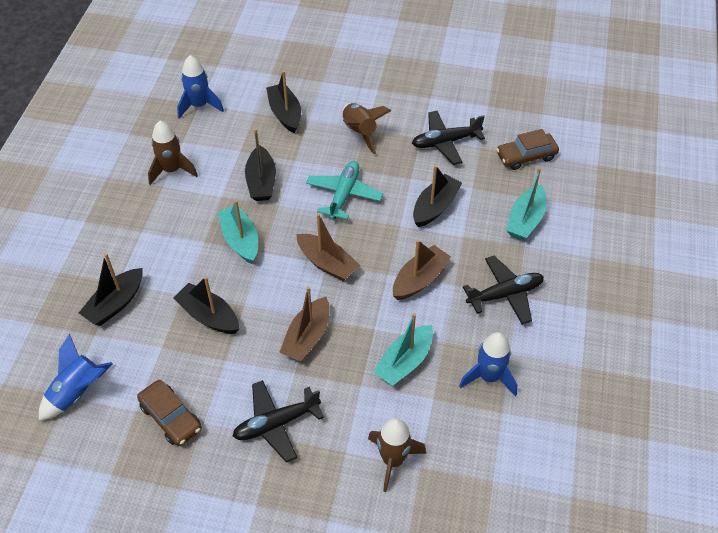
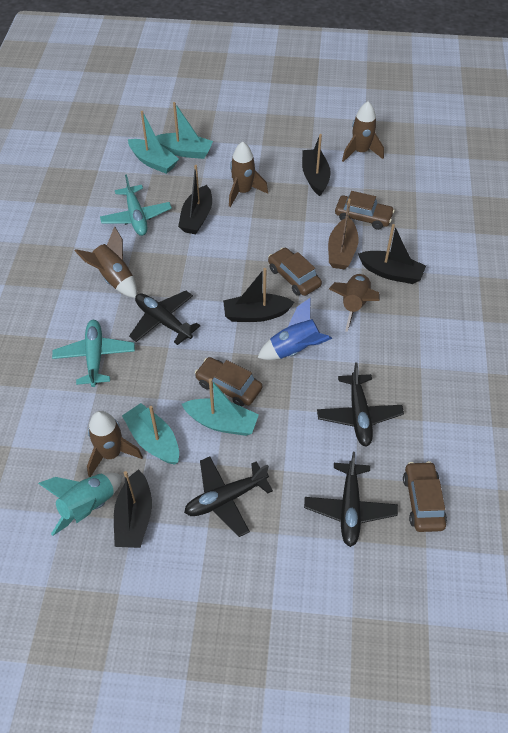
black plane: 3 -> 4
blue rocket: 3 -> 1
brown boat: 3 -> 1
brown car: 2 -> 4
brown rocket: 3 -> 5
turquoise boat: 3 -> 4
turquoise plane: 1 -> 2
turquoise rocket: 0 -> 1

